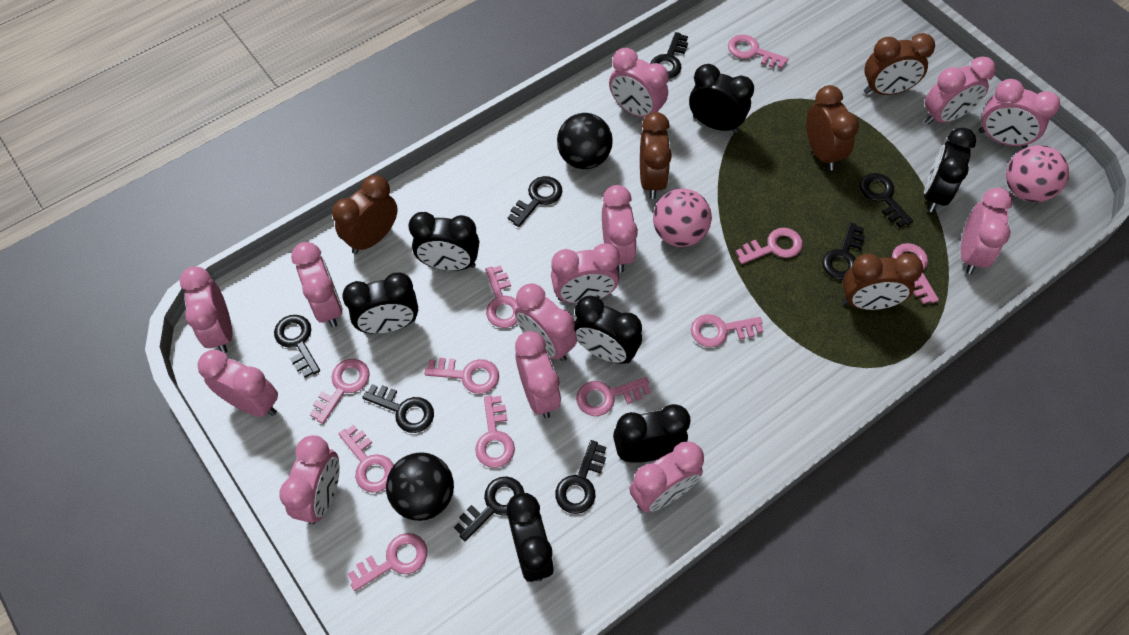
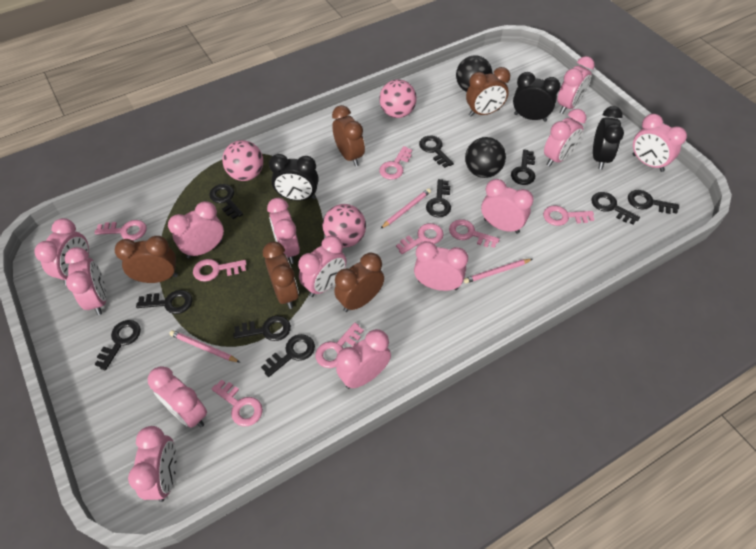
black clock: 7 -> 3
black key: 8 -> 10
pink ball: 2 -> 3
pink key: 11 -> 8
pink pencil: 0 -> 3

